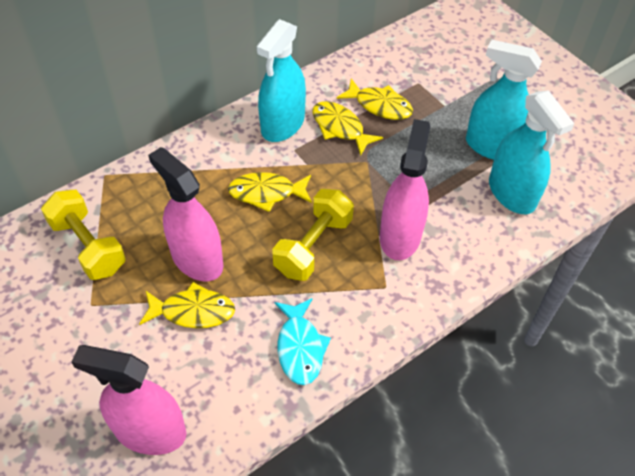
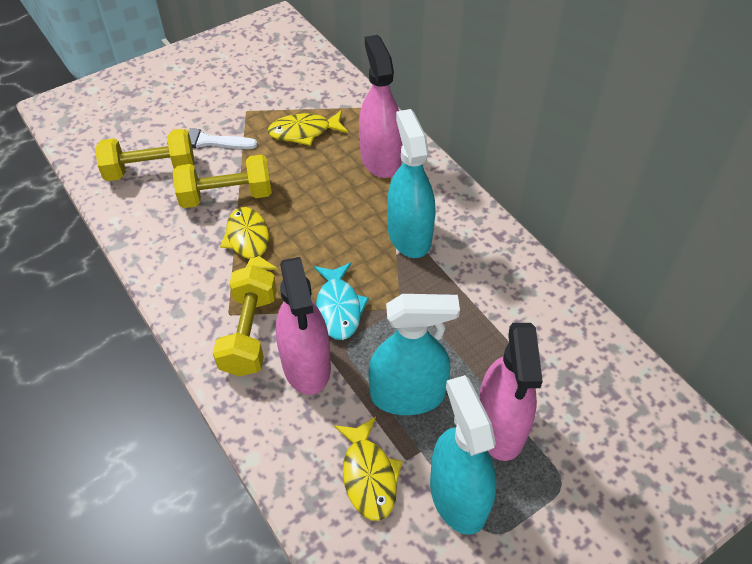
white brush: 0 -> 1
yellow dumbbell: 2 -> 3
yellow fish: 4 -> 3

